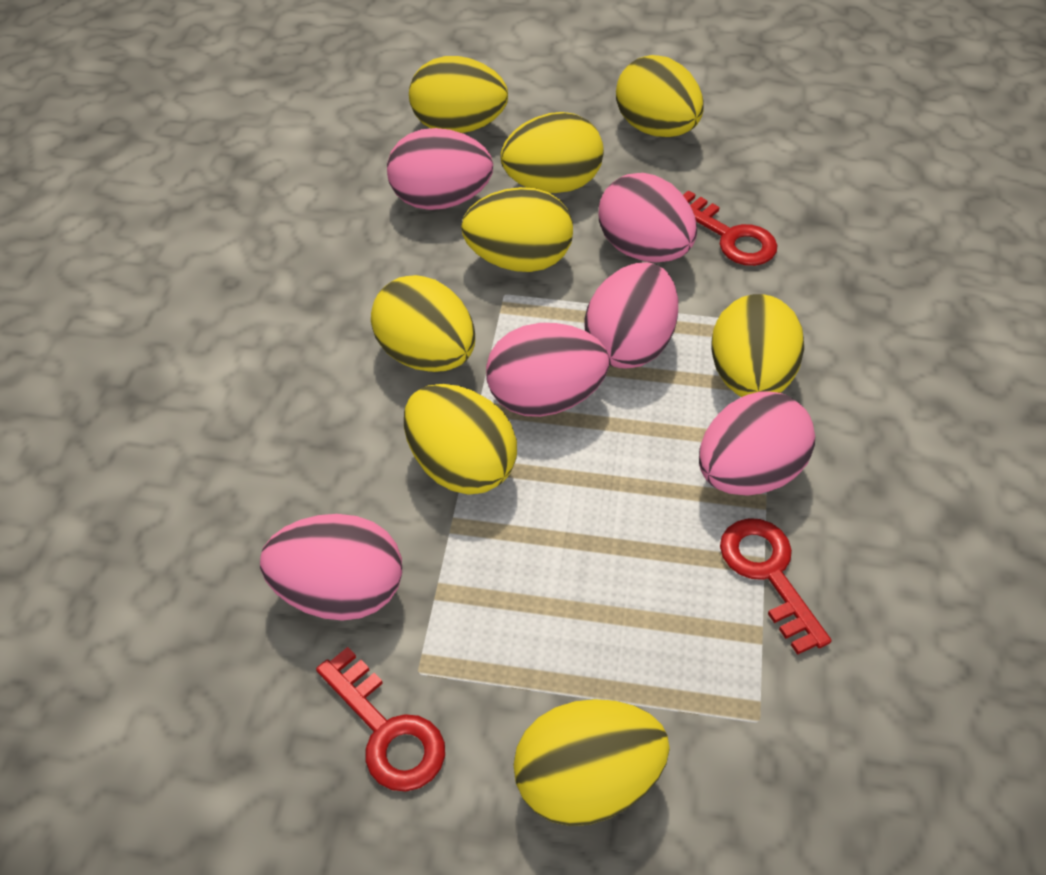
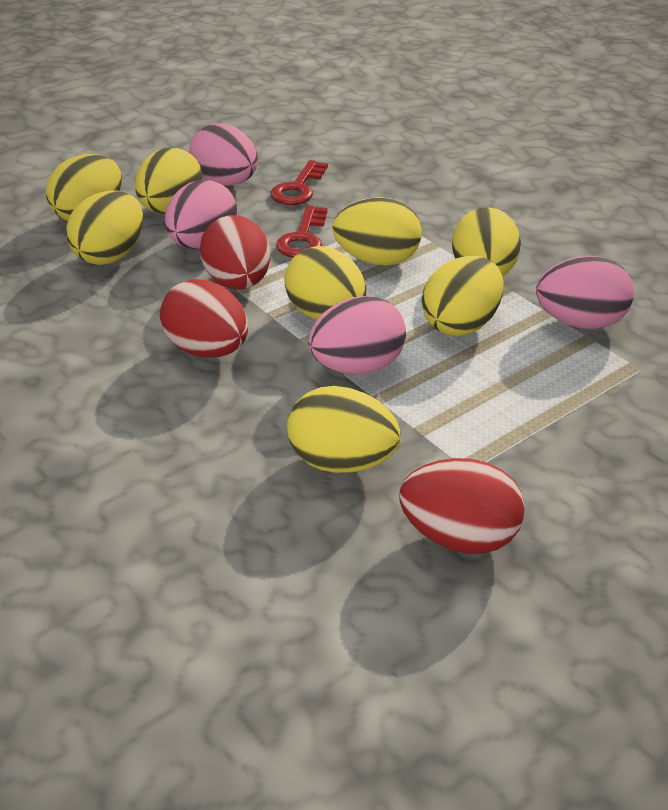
pink egg: 6 -> 4
red egg: 0 -> 3
red key: 3 -> 2

